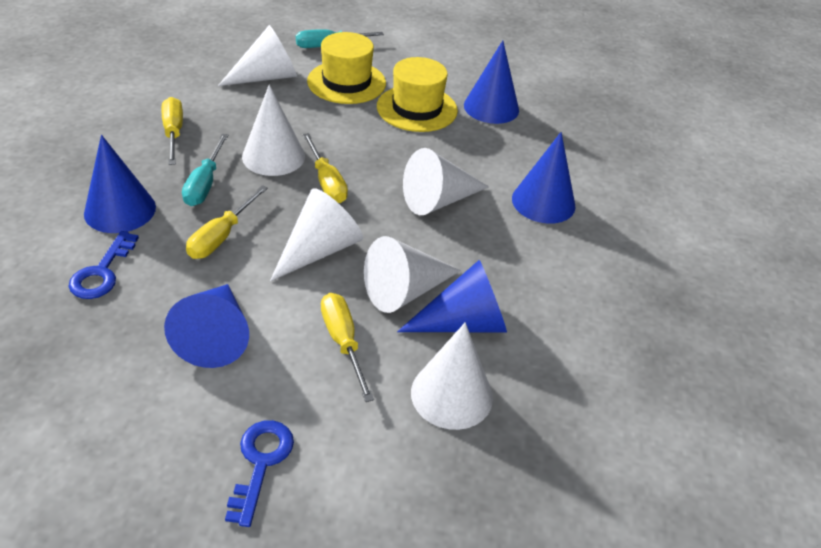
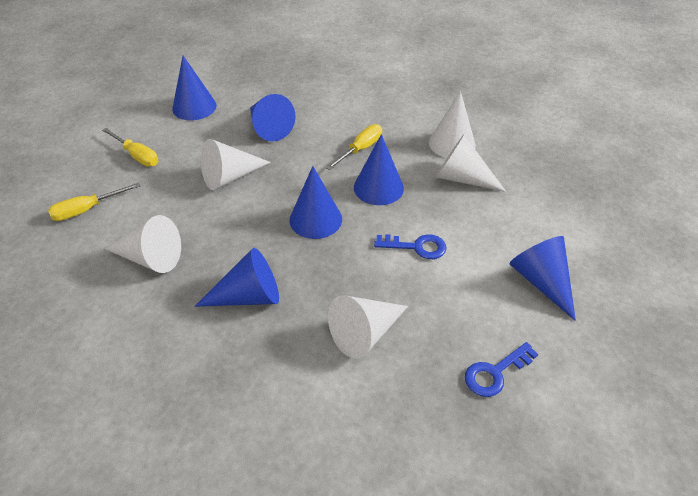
blue cone: 5 -> 6
turquoise screwdriver: 2 -> 0
white cone: 6 -> 5
yellow hat: 2 -> 0
yellow screwdriver: 4 -> 3

